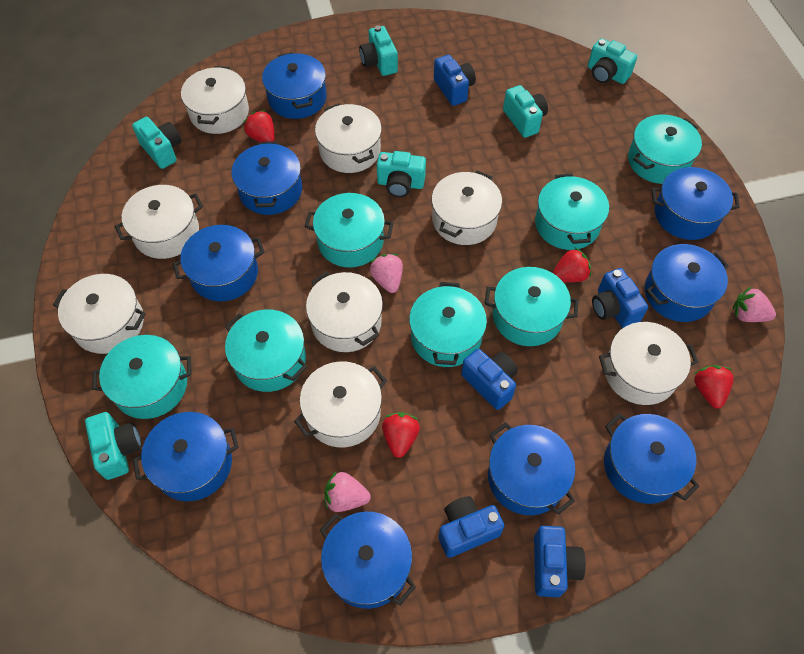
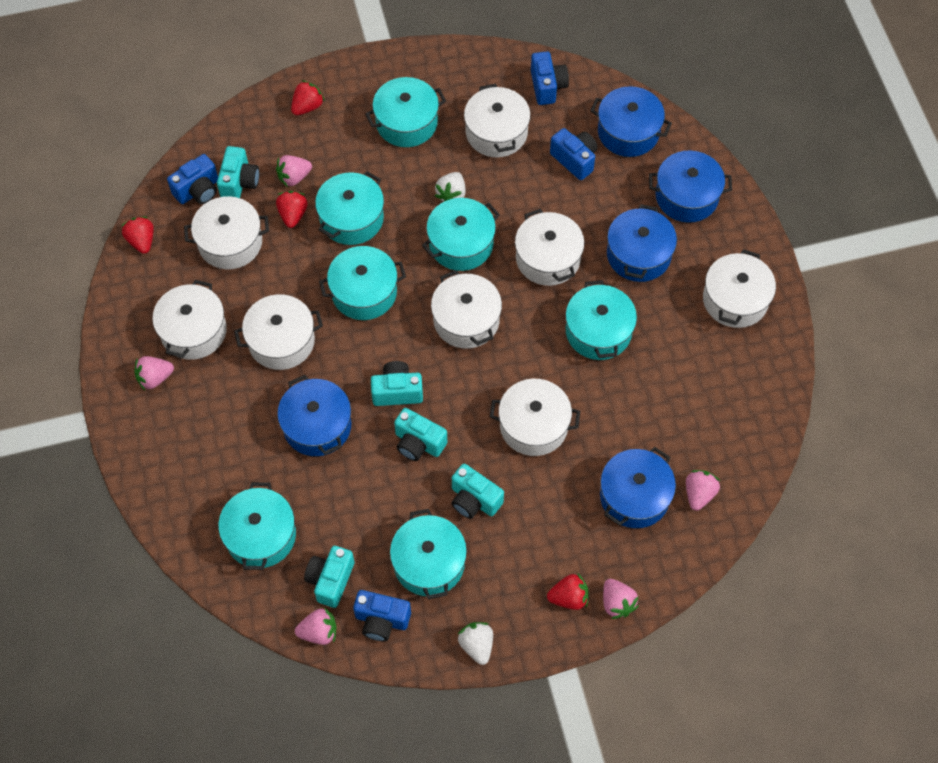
blue camera: 5 -> 4
blue pot: 9 -> 5
pink strawberry: 3 -> 5
turquoise camera: 6 -> 5
white strawberry: 0 -> 2

